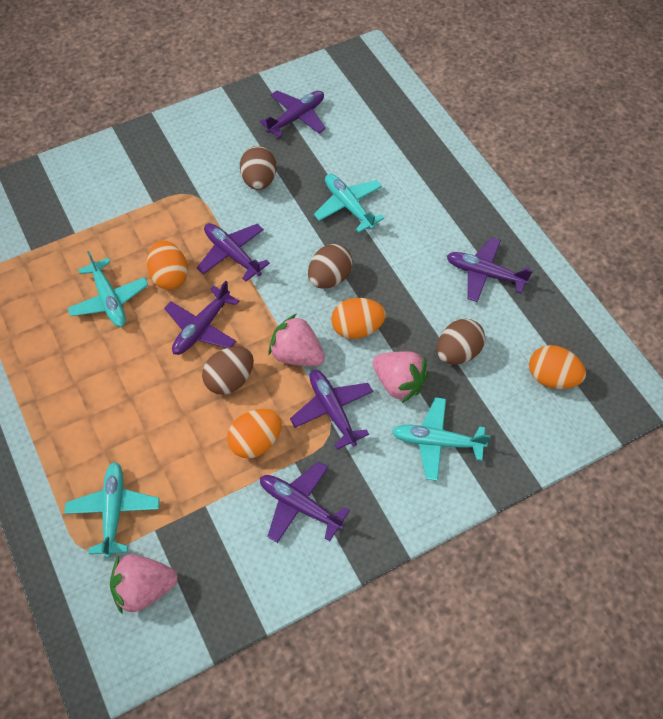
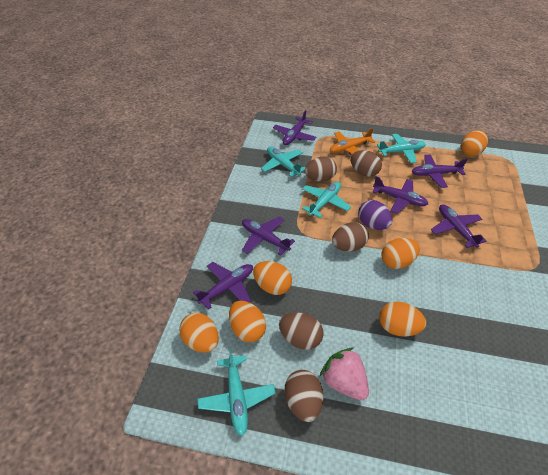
brown egg: 4 -> 5
orange egg: 4 -> 6
orange plane: 0 -> 1
pink strawberry: 3 -> 1
purple egg: 0 -> 1

